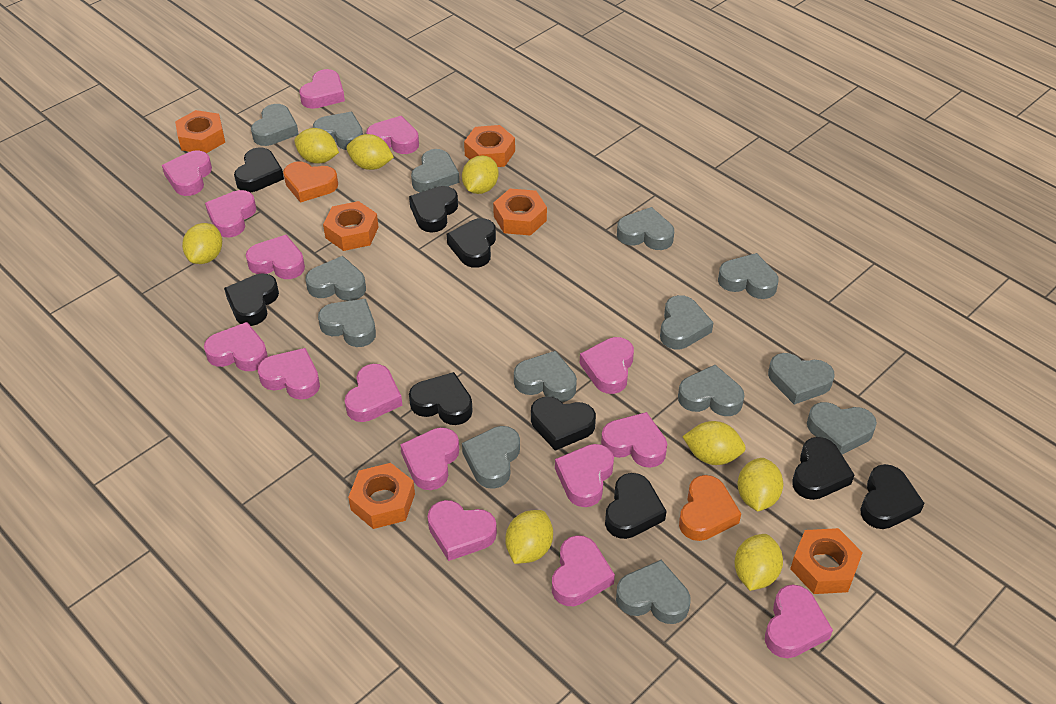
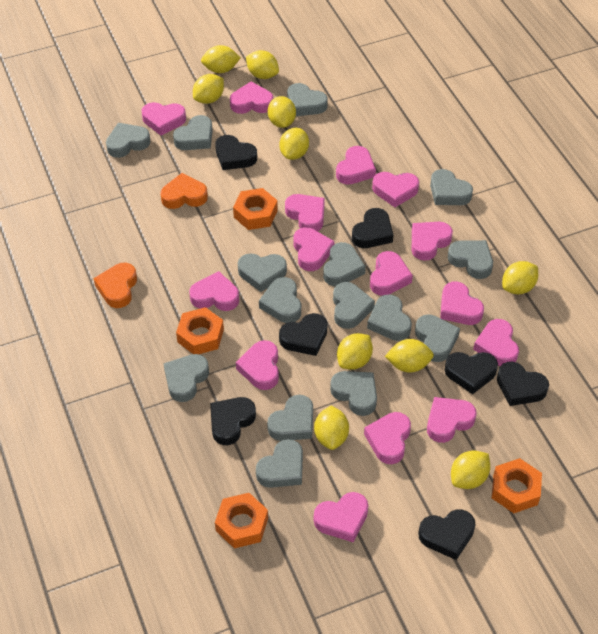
black heart: 9 -> 7
grey heart: 14 -> 15
orange nut: 6 -> 4
yellow lemon: 8 -> 10

